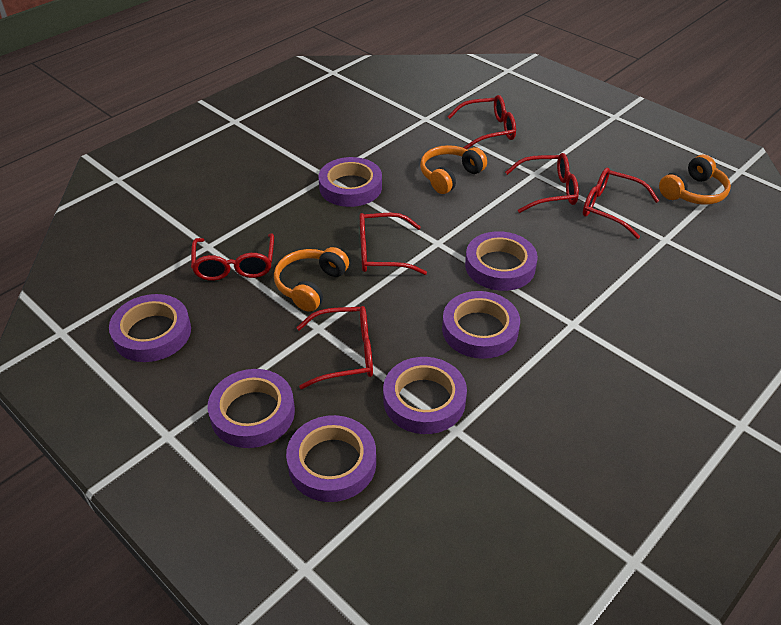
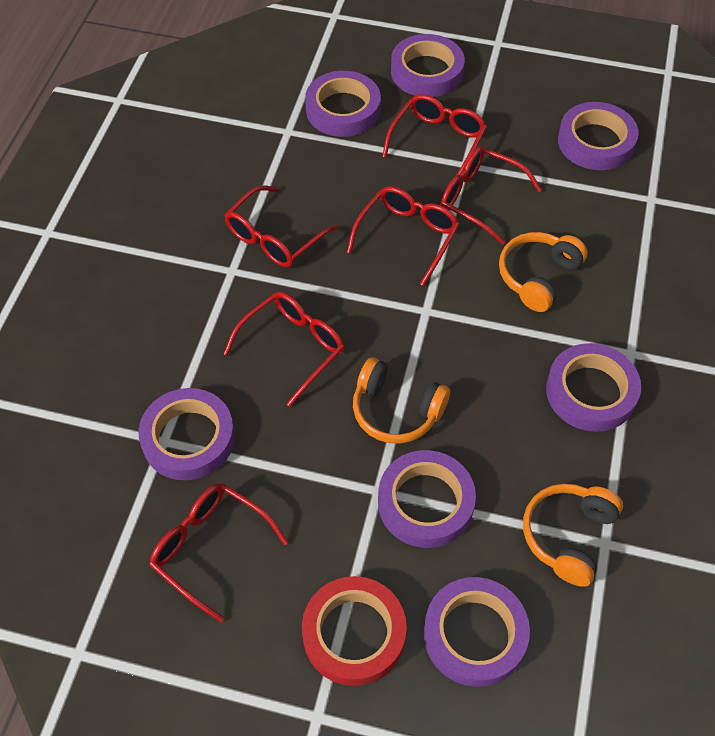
red tape: 0 -> 1

